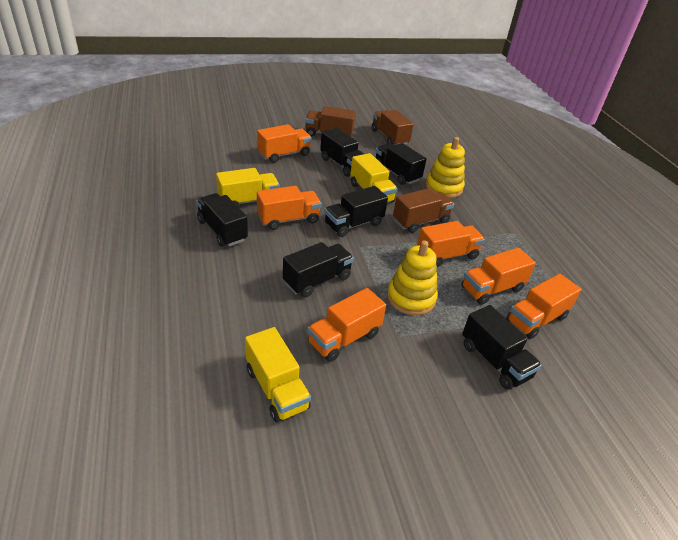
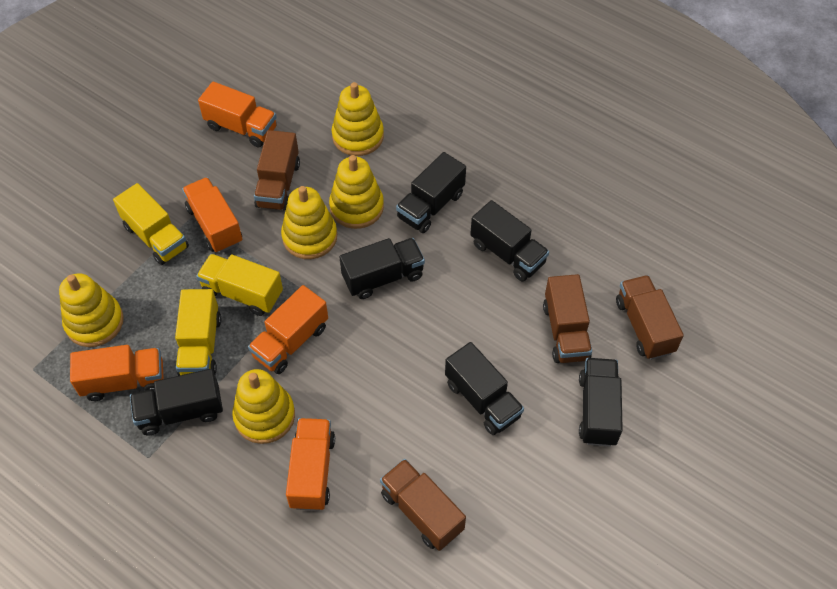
brown truck: 3 -> 4
orange truck: 6 -> 5
yellow stacking toy: 2 -> 5

